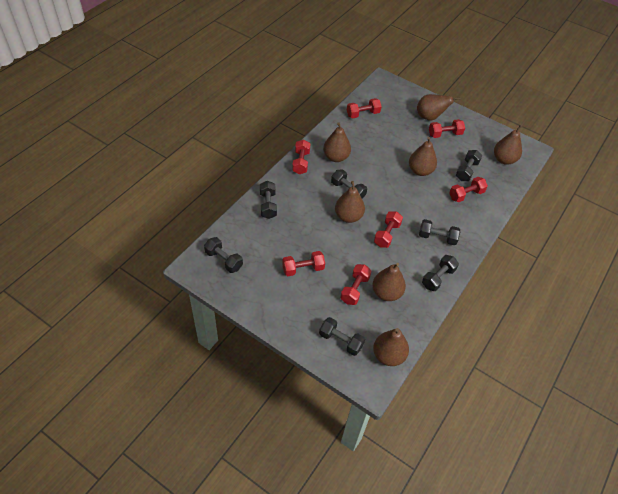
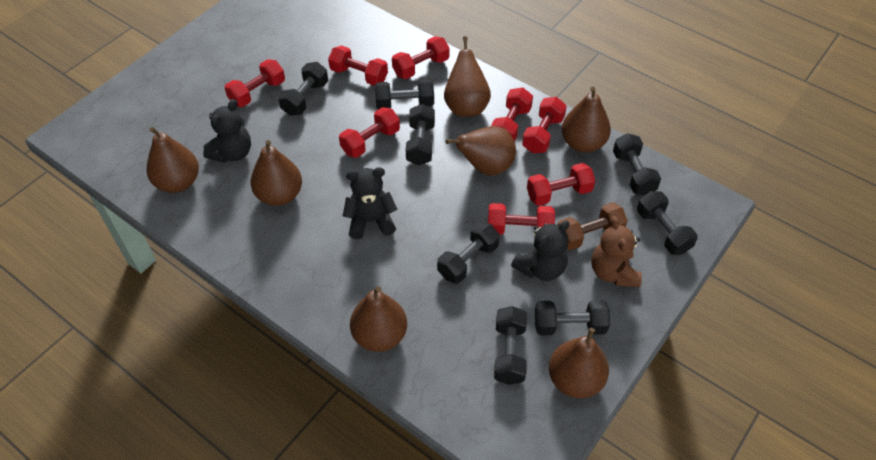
black dumbbell: 7 -> 8
black teddy bear: 0 -> 3
brown dumbbell: 0 -> 1
brown teddy bear: 0 -> 1
red dumbbell: 7 -> 8

